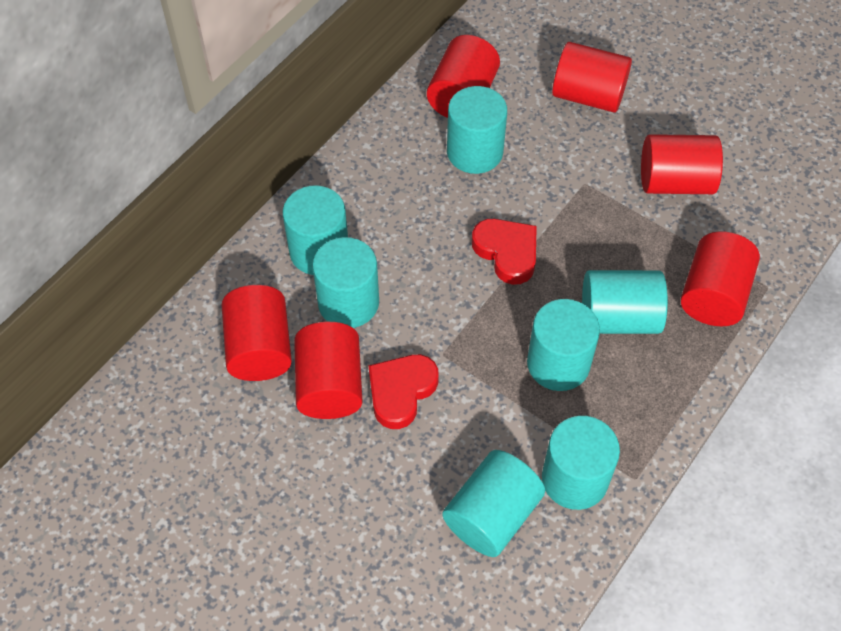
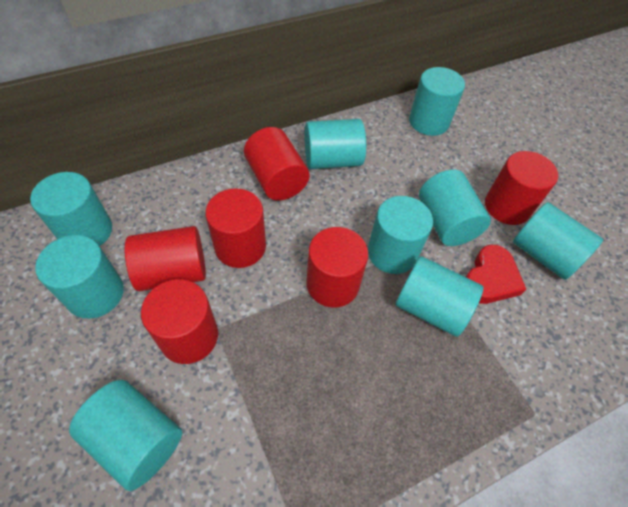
red heart: 2 -> 1
turquoise cylinder: 7 -> 9

